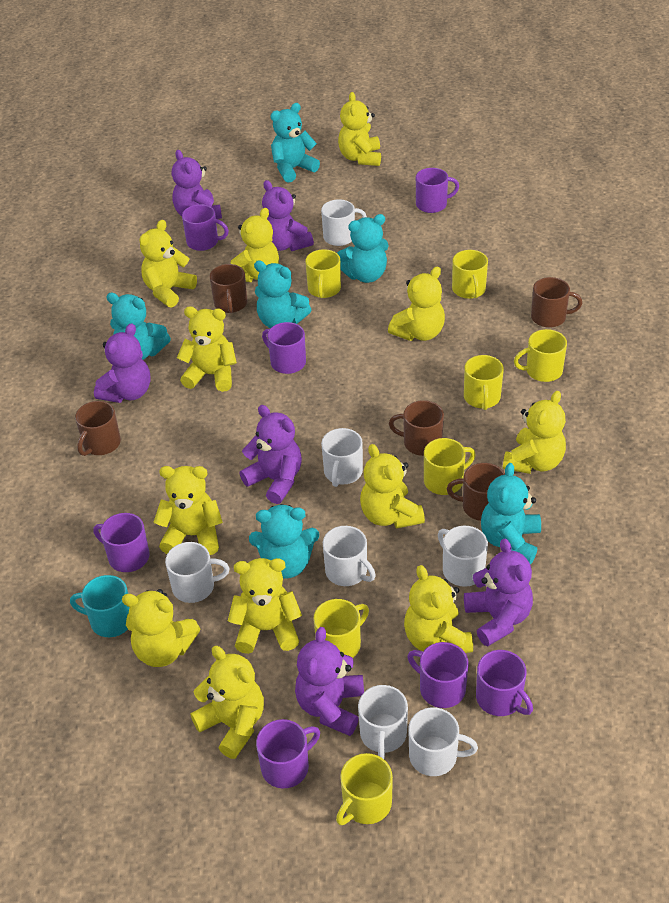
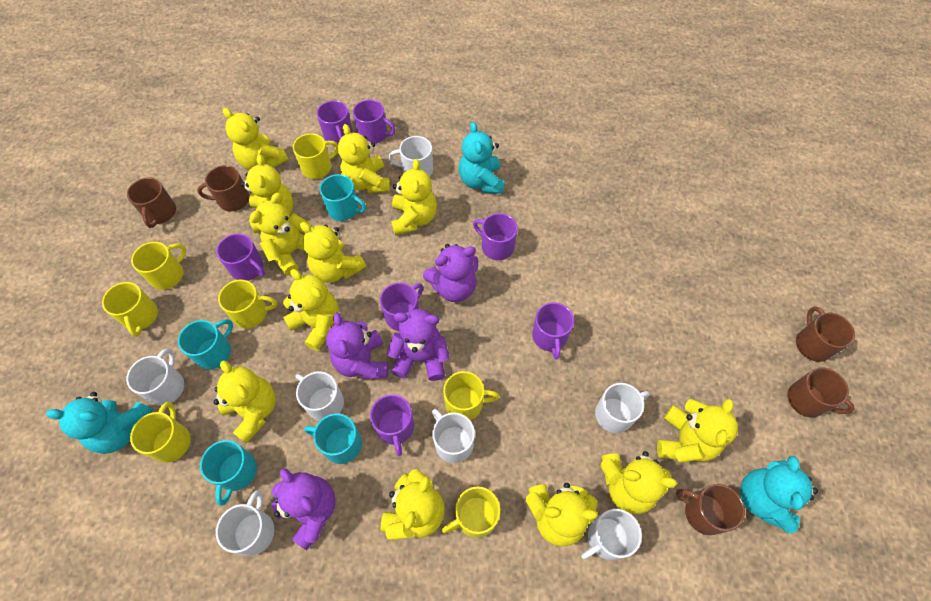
purple teddy bear: 6 -> 4
turquoise mug: 1 -> 4
turquoise teddy bear: 6 -> 3

